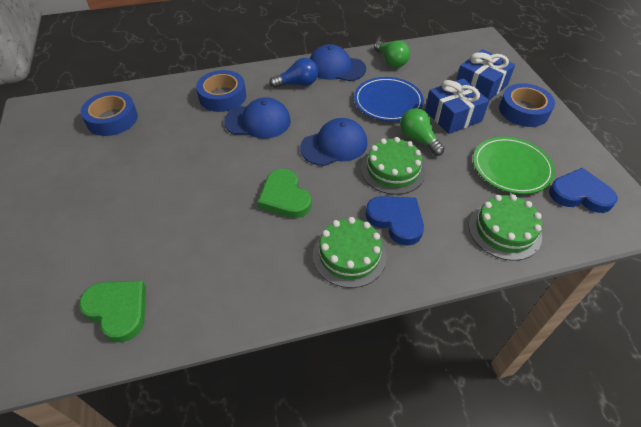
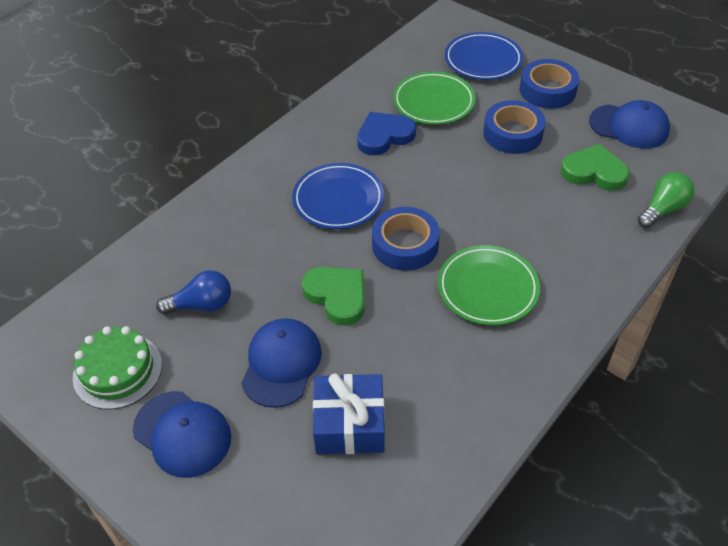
blue gift: 2 -> 1
blue heart: 2 -> 1
blue plate: 1 -> 2
green cake: 3 -> 1
green light bulb: 2 -> 1
green plate: 1 -> 2

